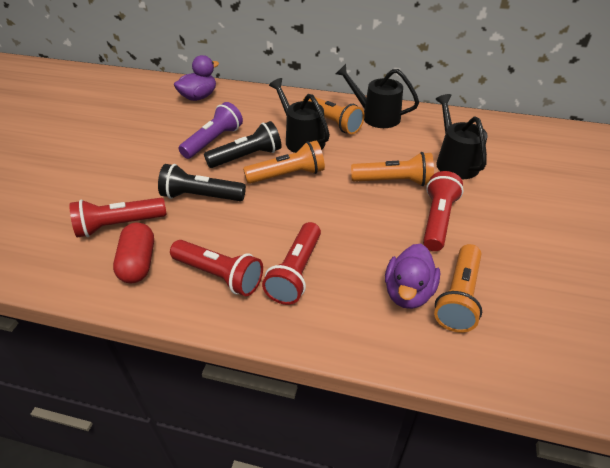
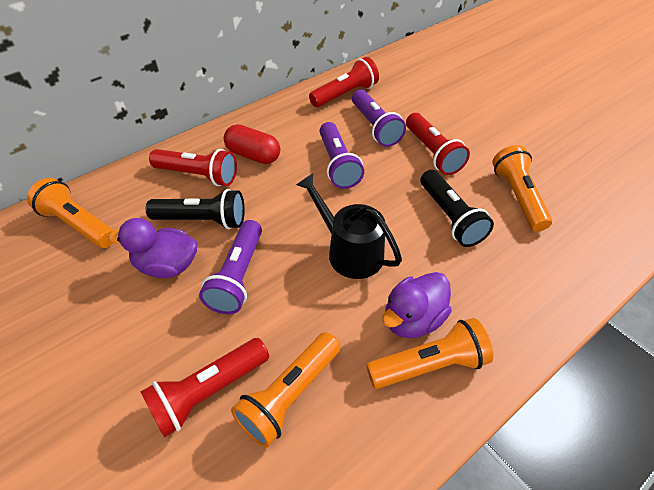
black watering can: 3 -> 1
purple flashlight: 1 -> 3

